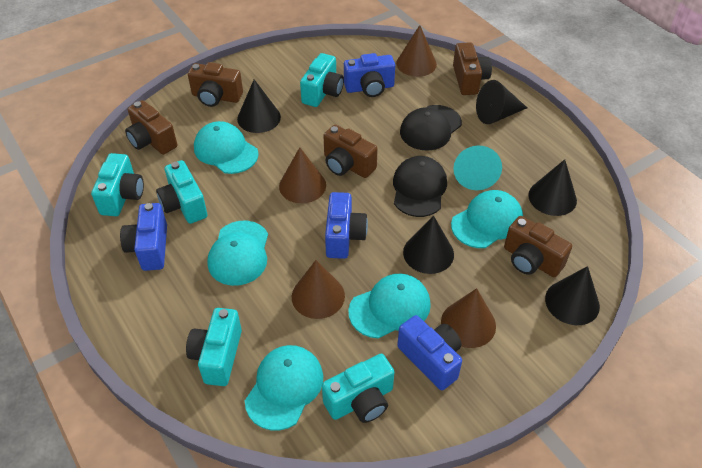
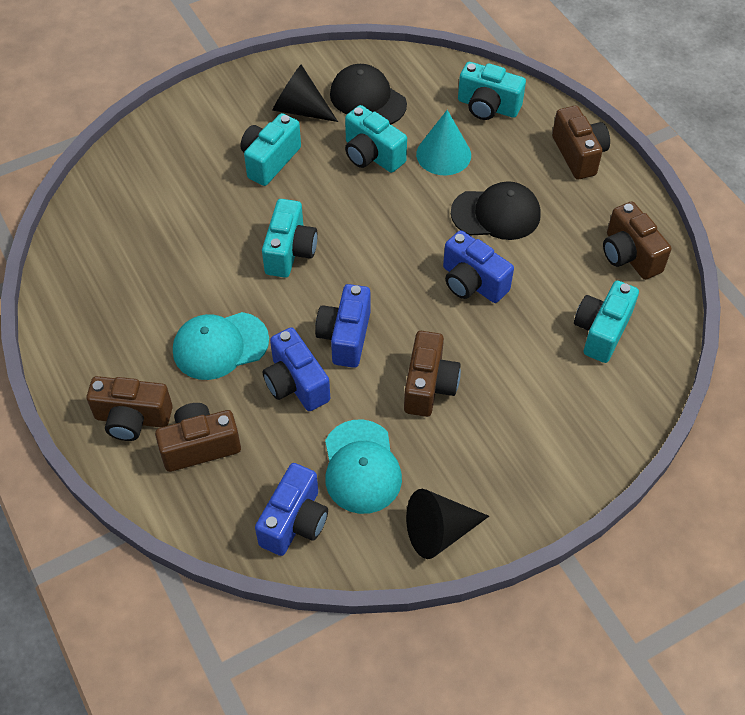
black cone: 5 -> 2
brown cone: 4 -> 0
turquoise cap: 5 -> 2

